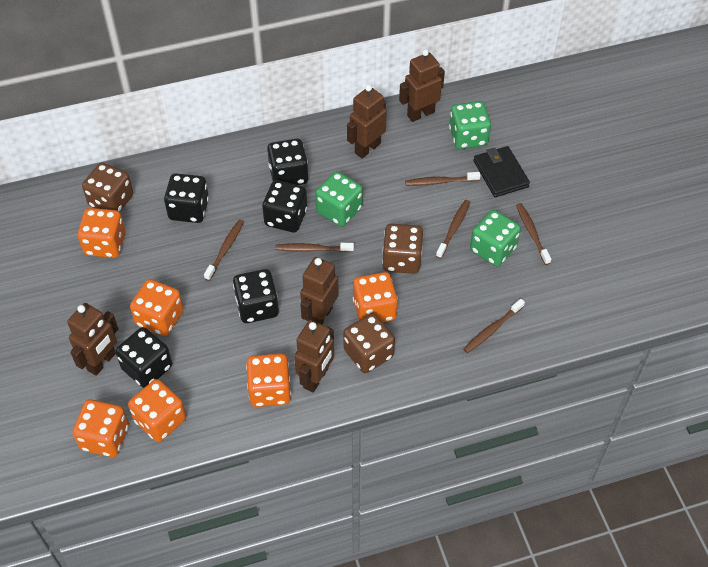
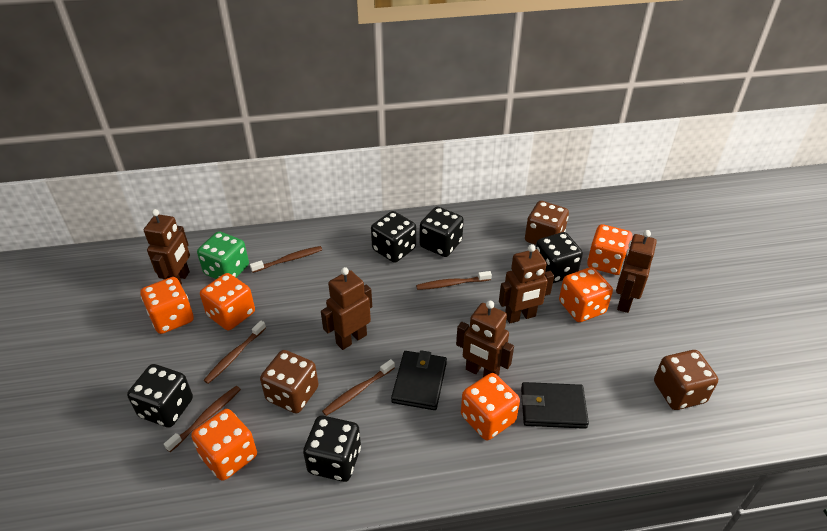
black wallet: 1 -> 2
brown toothbrush: 6 -> 5
green dice: 3 -> 1

